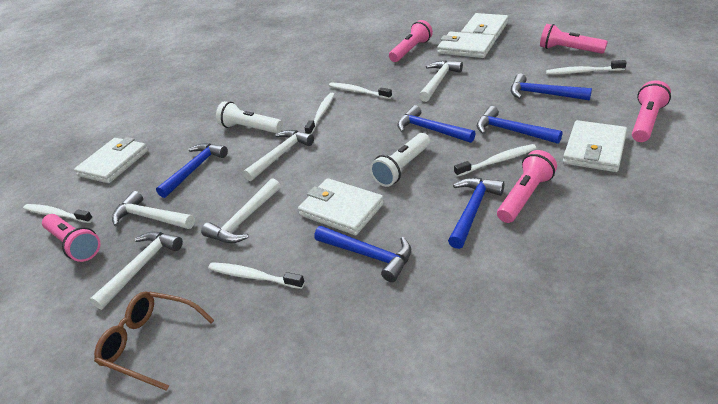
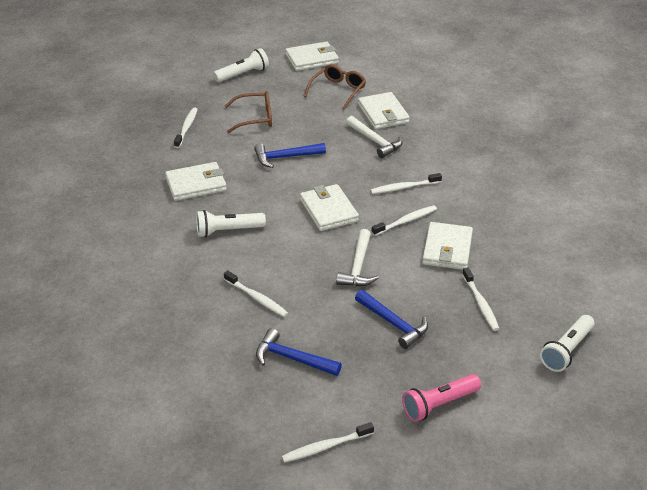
blue hammer: 6 -> 3
brown glasses: 1 -> 2
pink flashlight: 5 -> 1
white flashlight: 2 -> 3
white hammer: 5 -> 2

